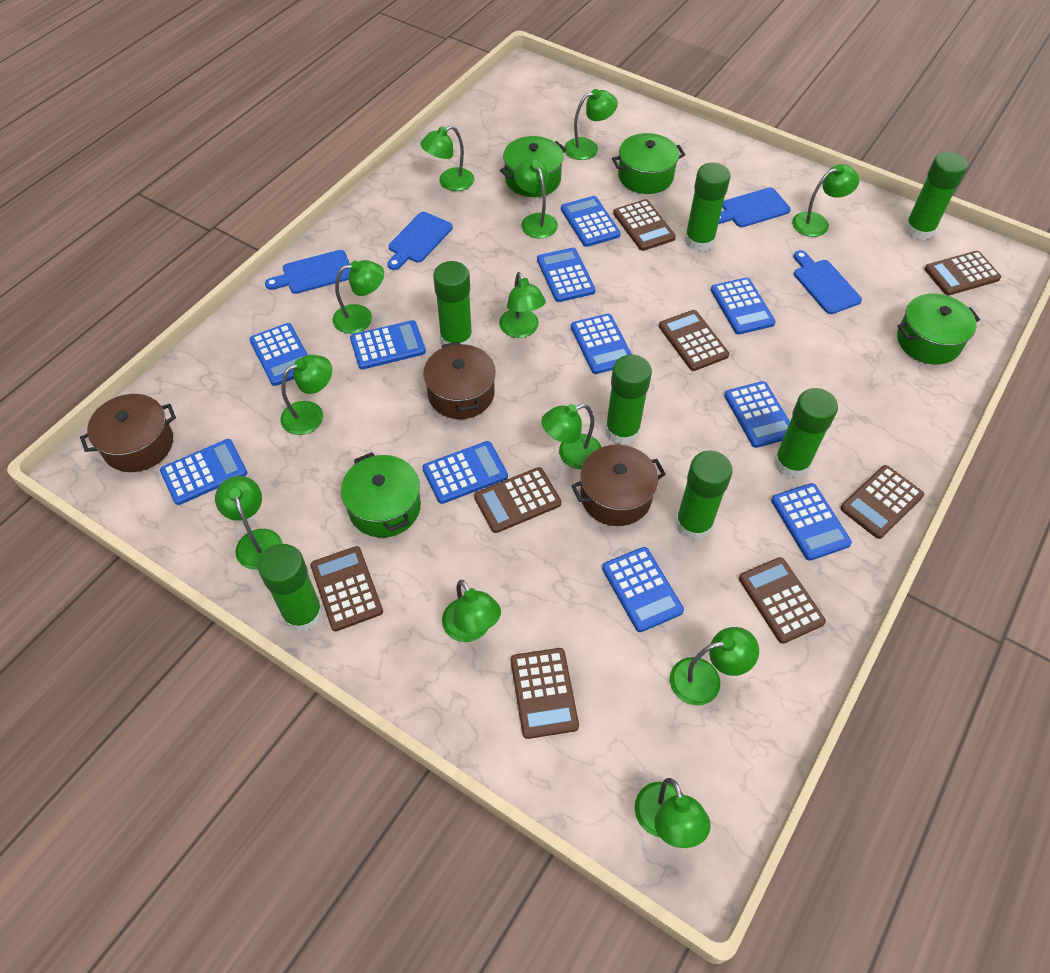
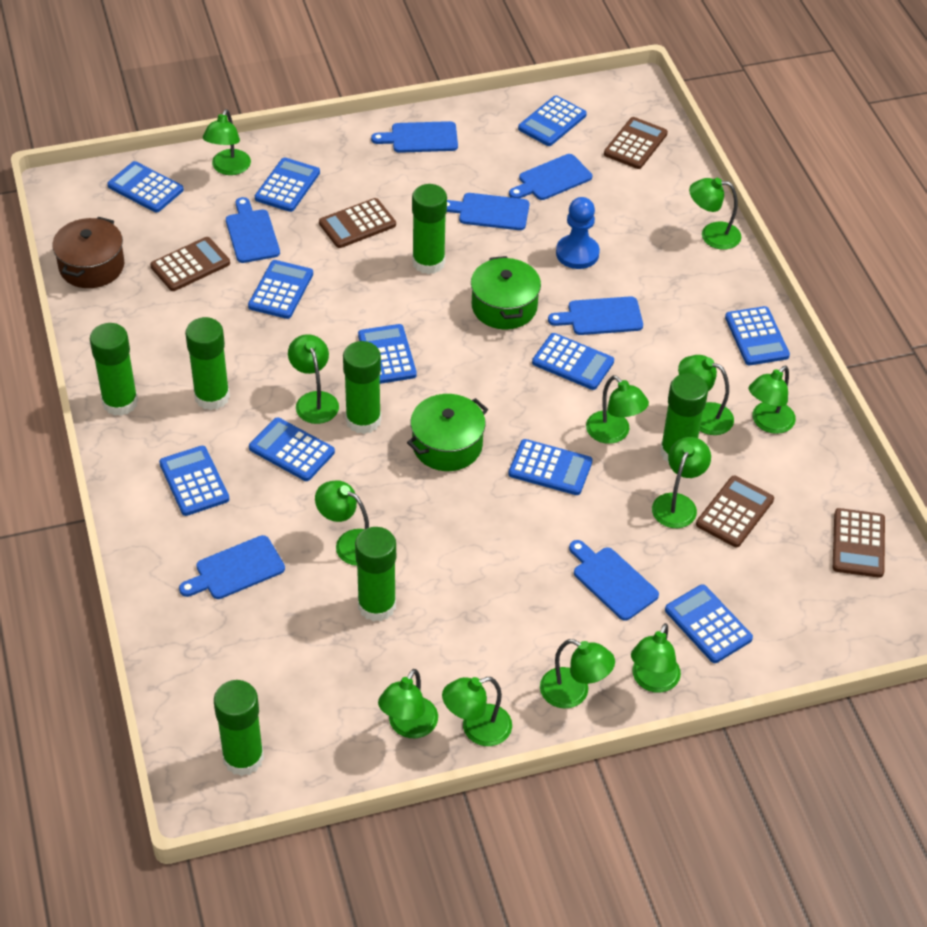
blue cutting board: 4 -> 7
blue pawn: 0 -> 1
brown calculator: 8 -> 5
brown pot: 3 -> 1
green pot: 4 -> 2

